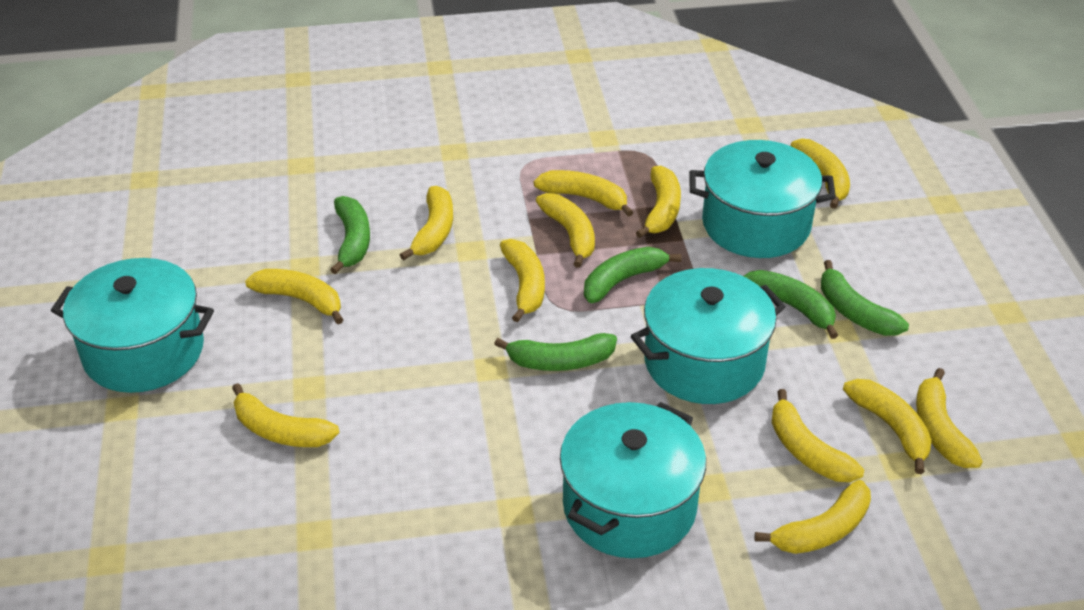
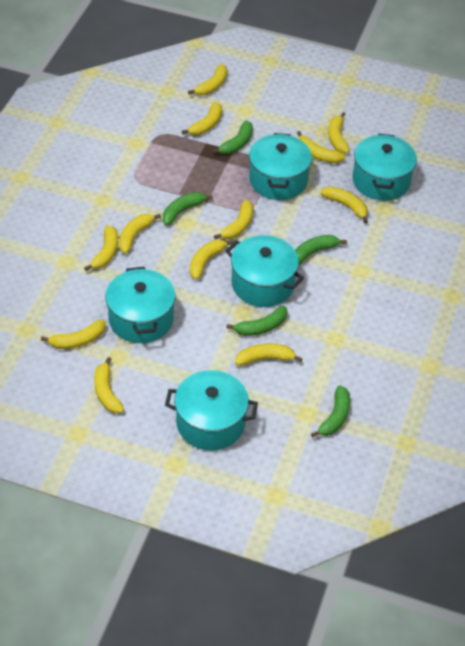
turquoise pot: 4 -> 5

